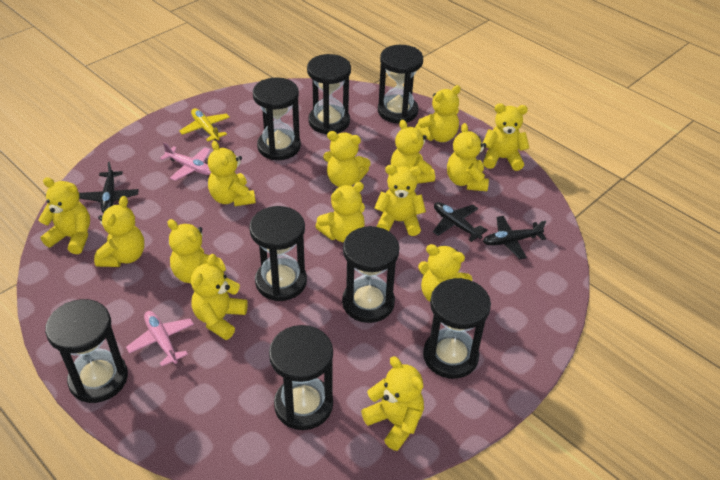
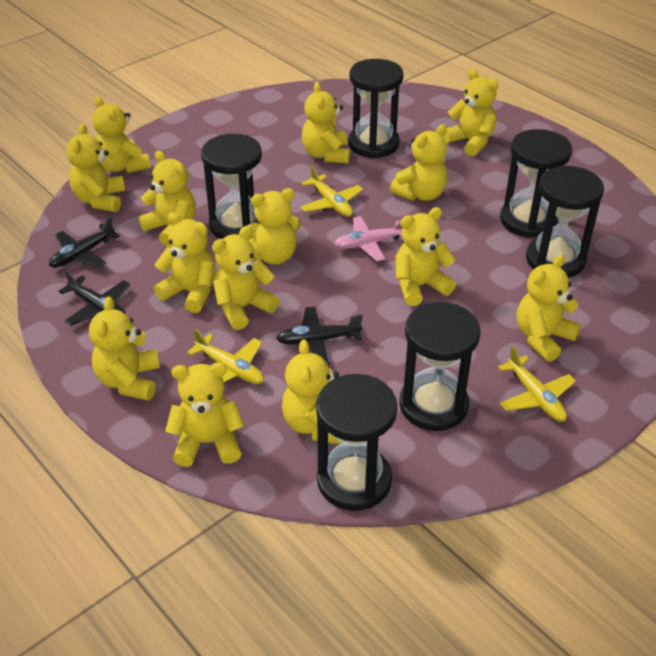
black hourglass: 8 -> 6
pink plane: 2 -> 1
yellow plane: 1 -> 3

